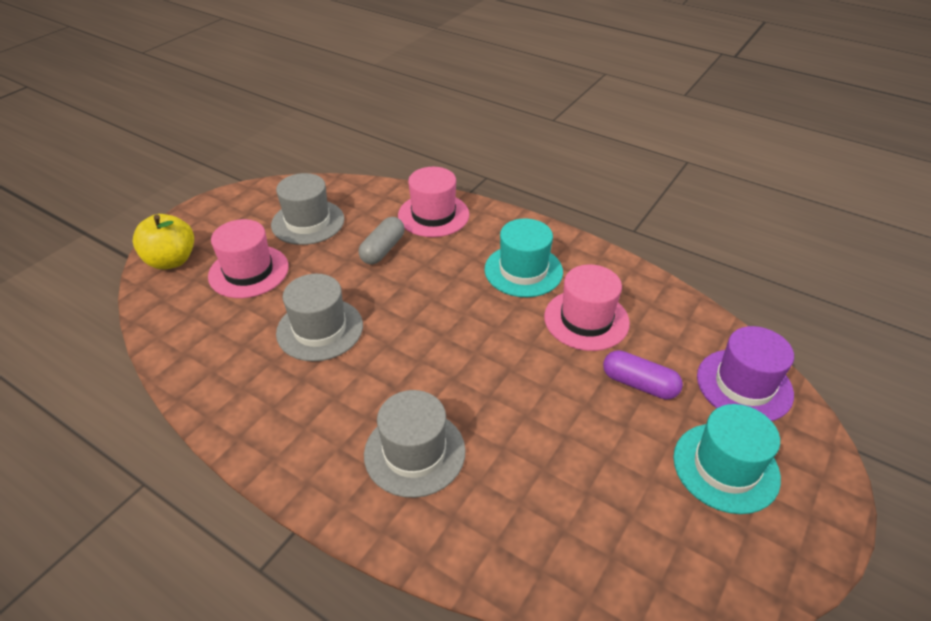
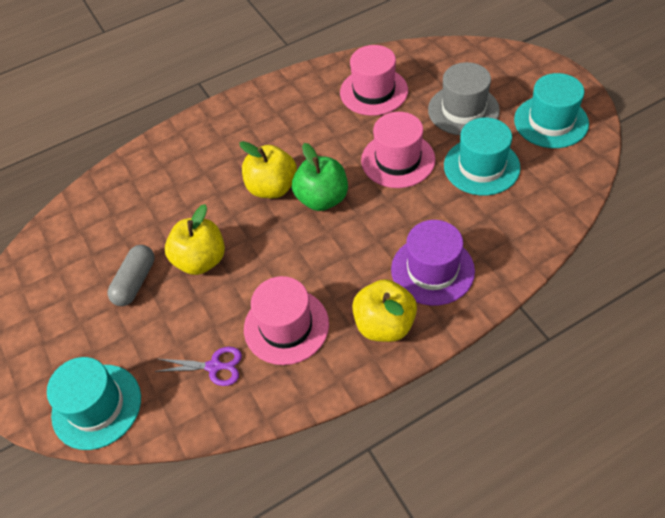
green apple: 0 -> 1
grey hat: 3 -> 1
purple capsule: 1 -> 0
purple scissors: 0 -> 1
turquoise hat: 2 -> 3
yellow apple: 1 -> 3

